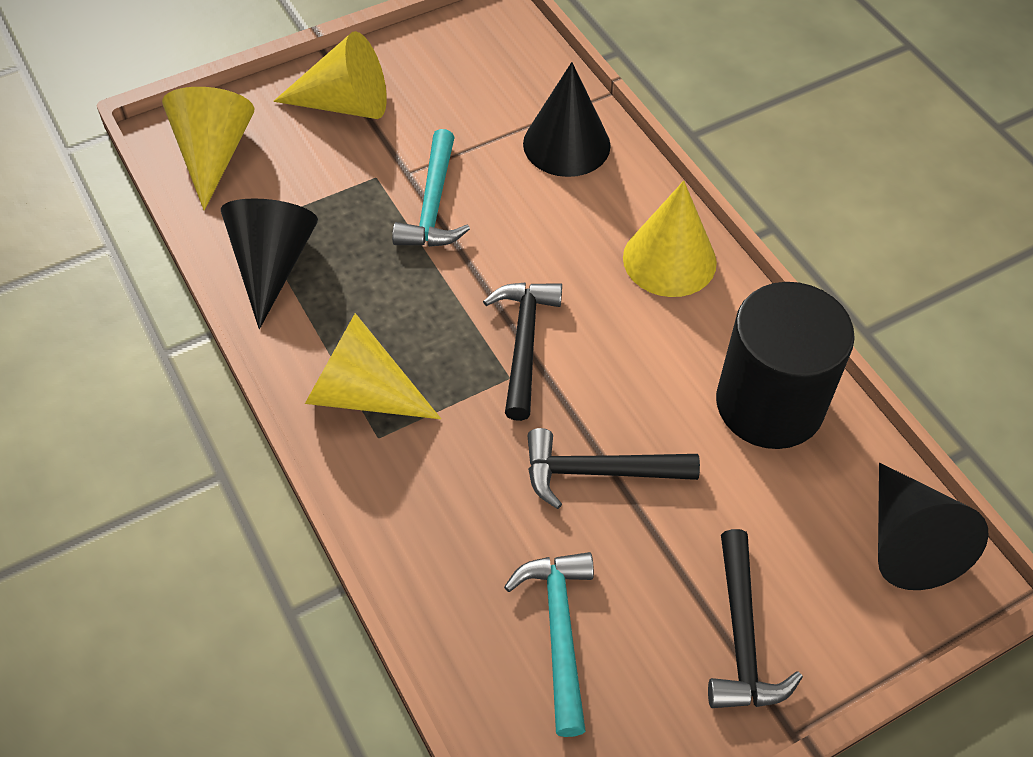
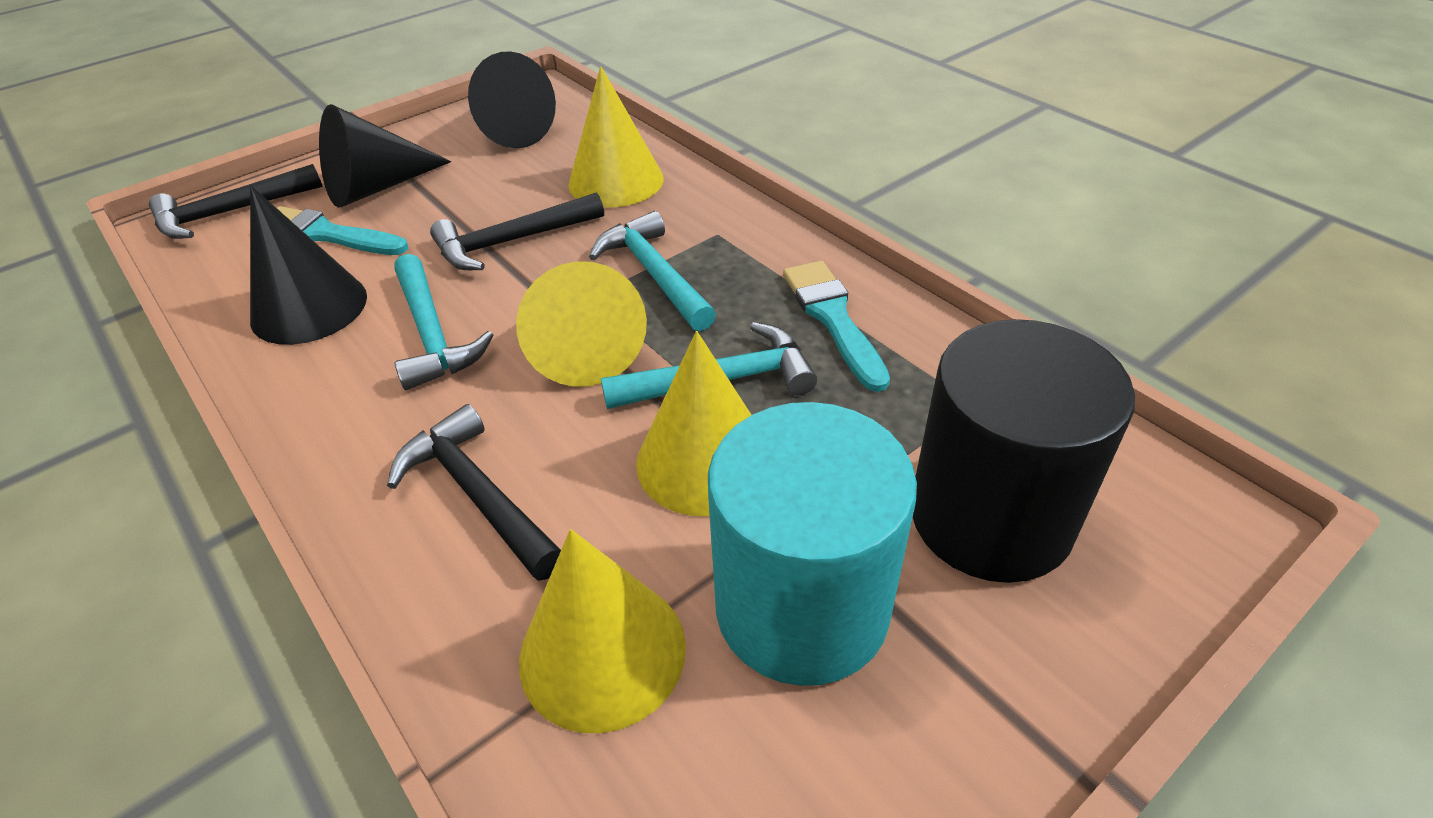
turquoise brush: 0 -> 2
turquoise cylinder: 0 -> 1
turquoise hammer: 2 -> 3

